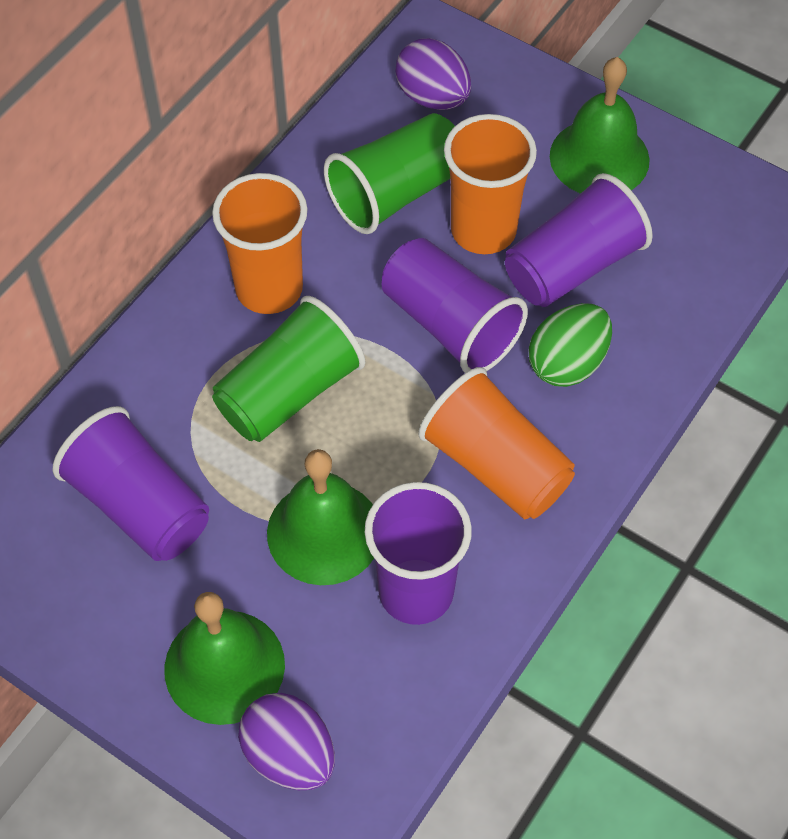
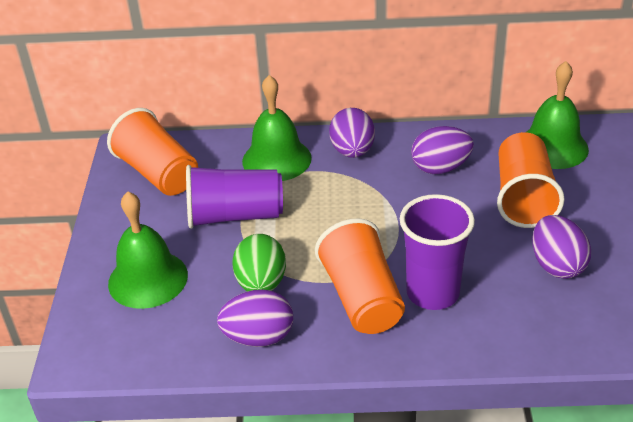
green cup: 2 -> 0
purple cup: 4 -> 2
purple egg: 2 -> 4

